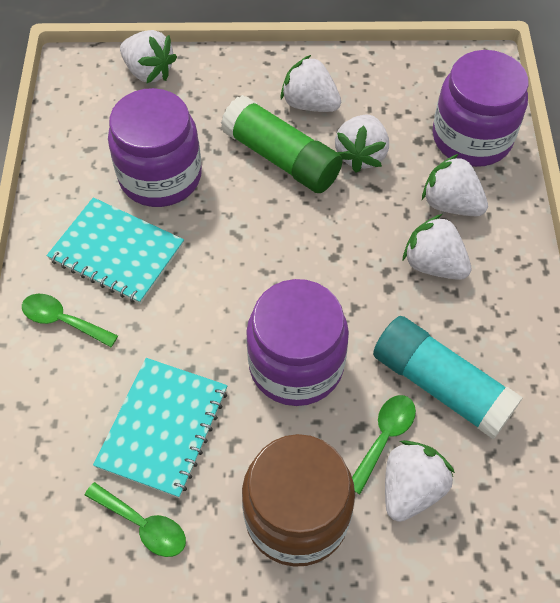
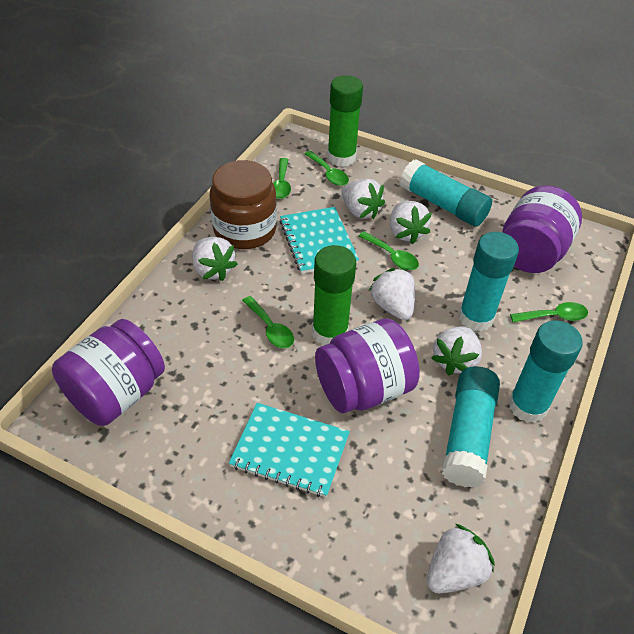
green glue stick: 1 -> 2
green spoon: 3 -> 5
turquoise glue stick: 1 -> 4

